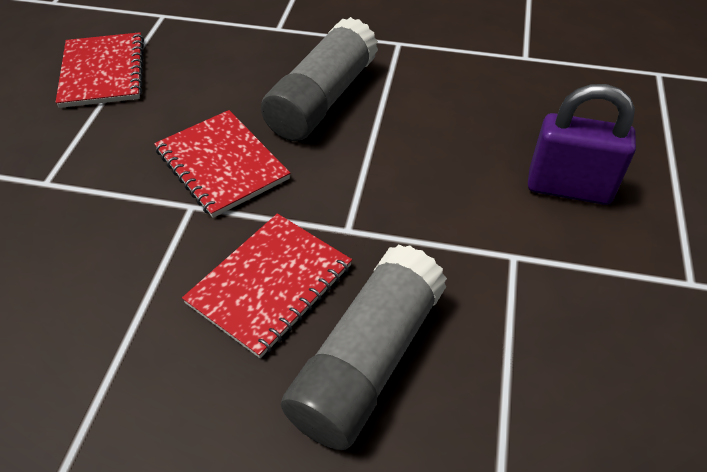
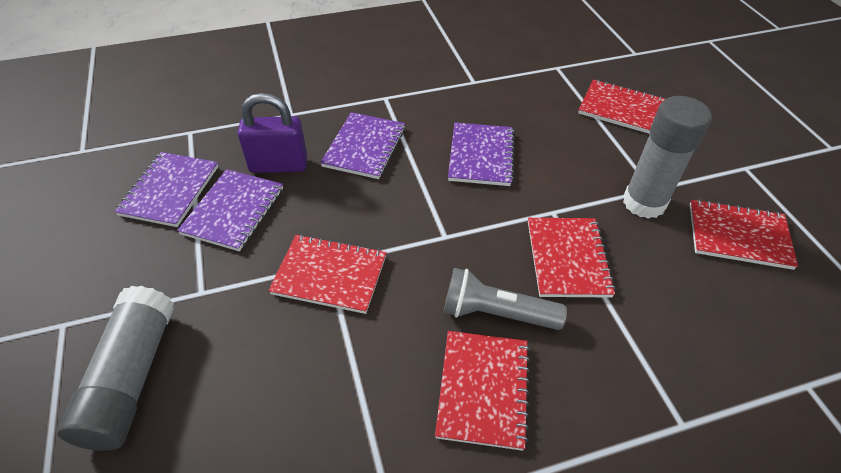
grey flashlight: 0 -> 1
purple notebook: 0 -> 4
red notebook: 3 -> 5

